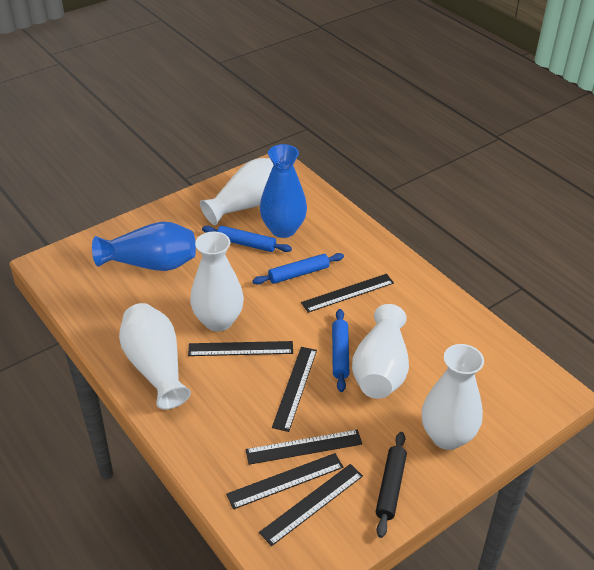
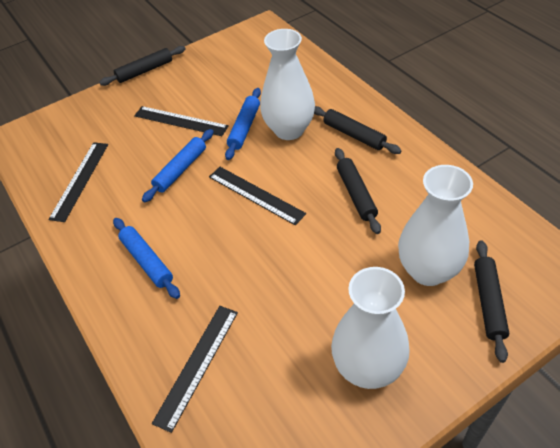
black rolling pin: 1 -> 4
black ruler: 6 -> 4
blue vase: 2 -> 0
white vase: 5 -> 3

